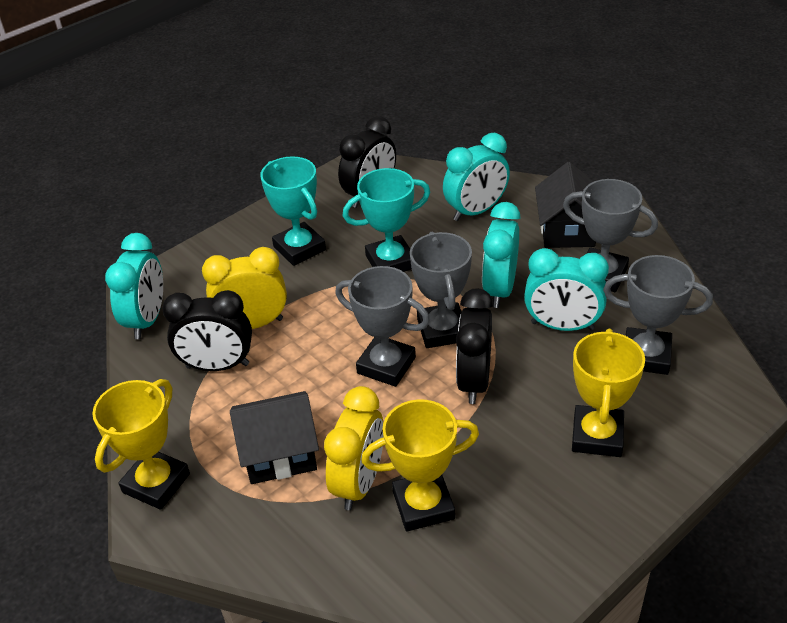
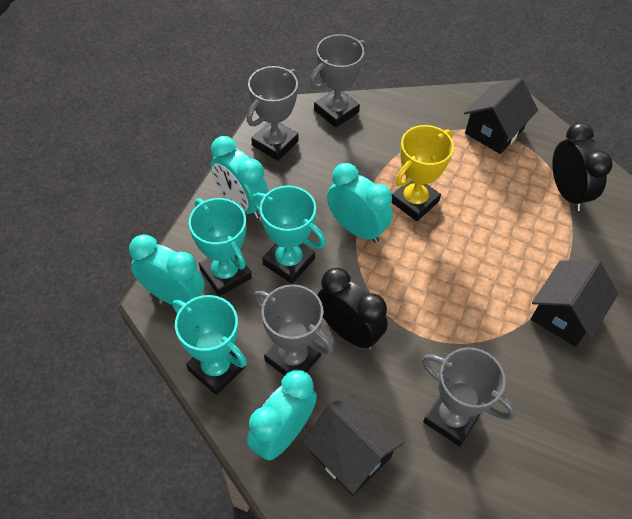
black clock: 3 -> 2
black house: 2 -> 3
turquoise trophy: 2 -> 3
yellow clock: 2 -> 0
yellow trophy: 3 -> 1

